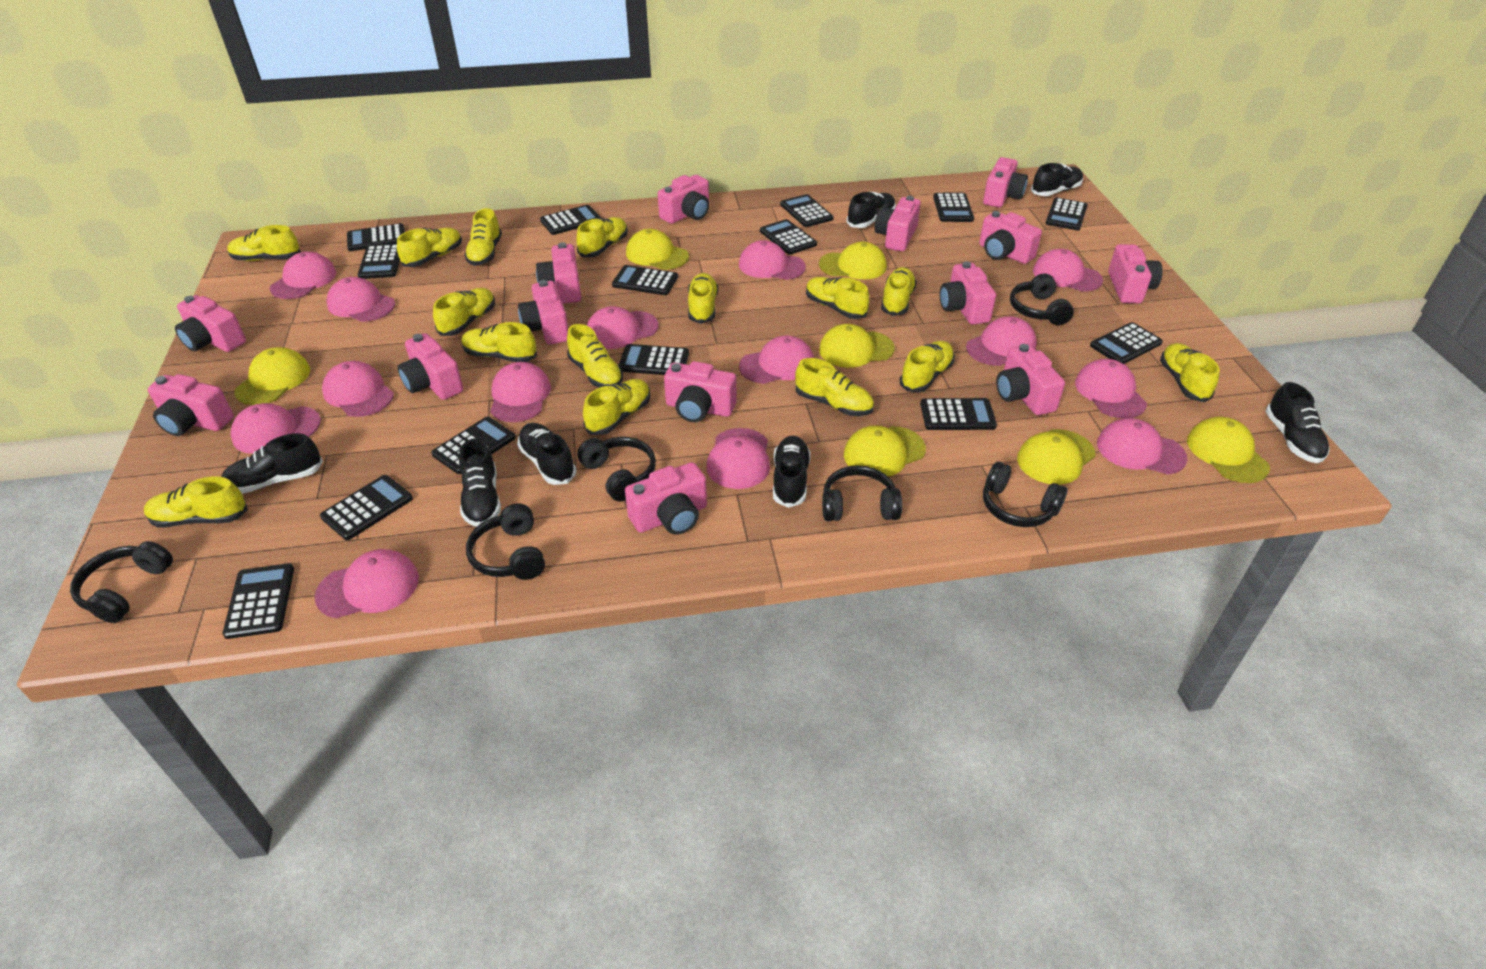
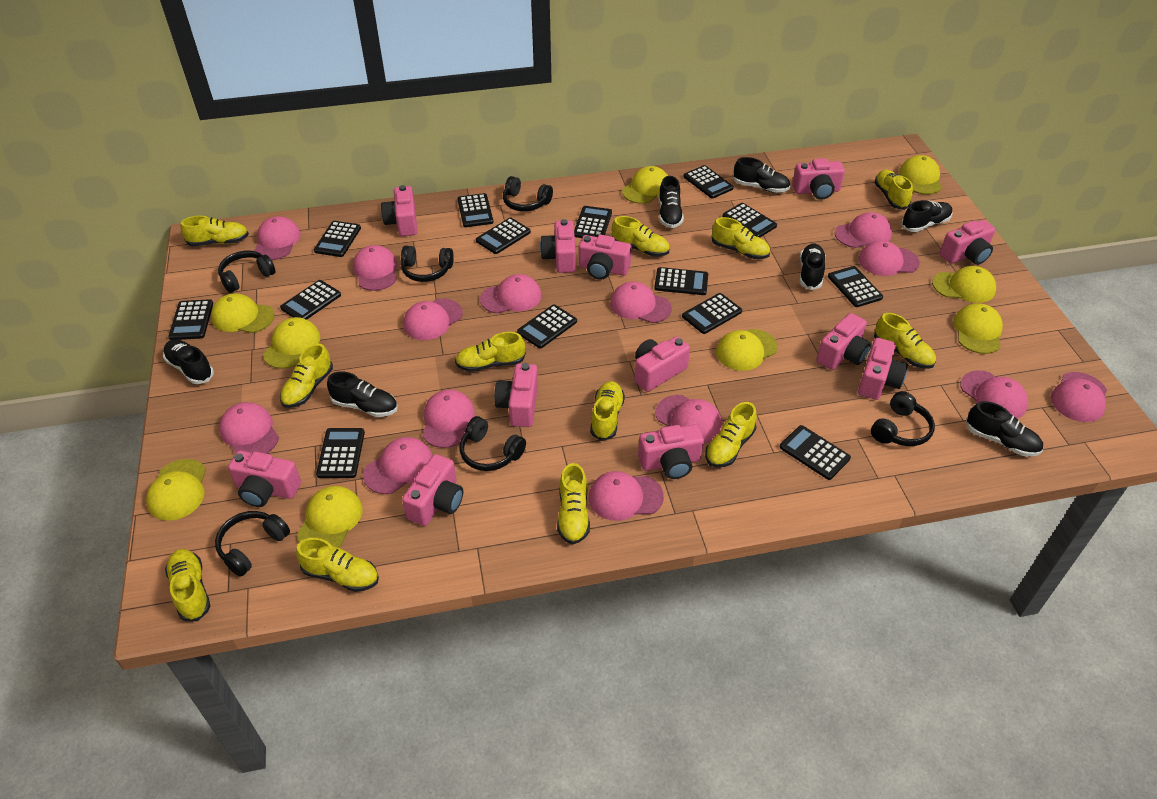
pink camera: 14 -> 12
yellow cap: 7 -> 9
yellow shoe: 15 -> 12

